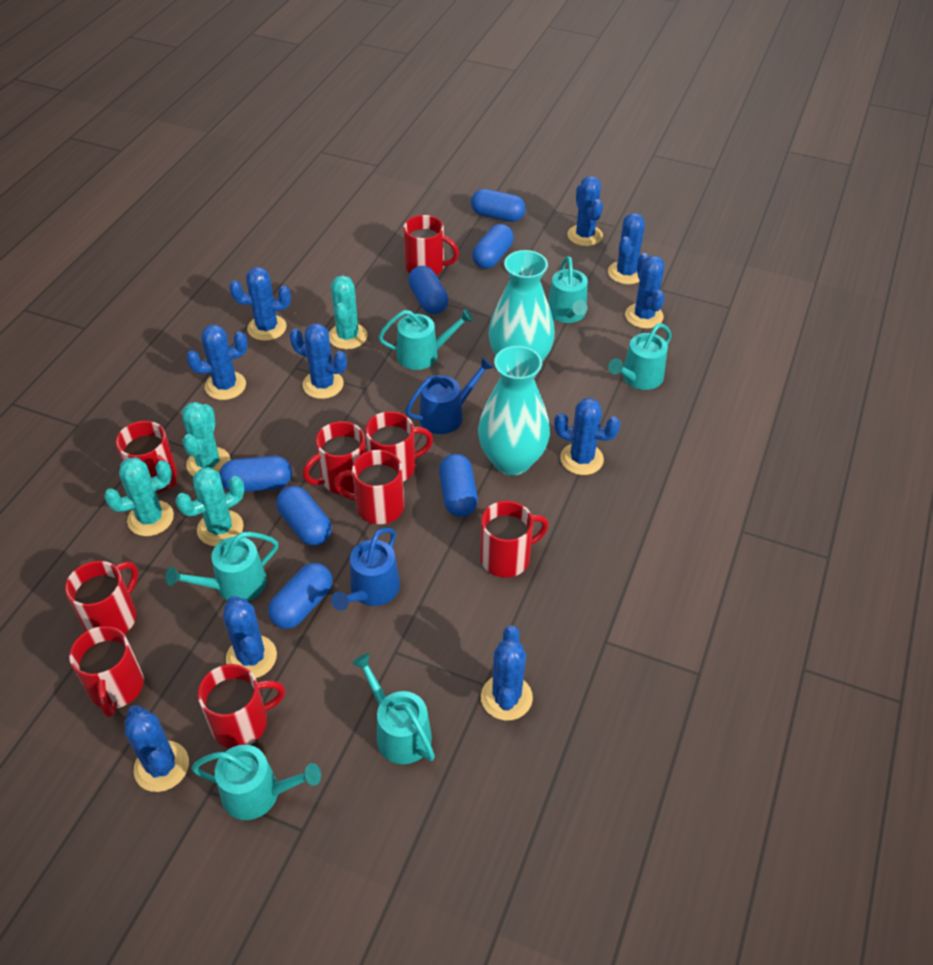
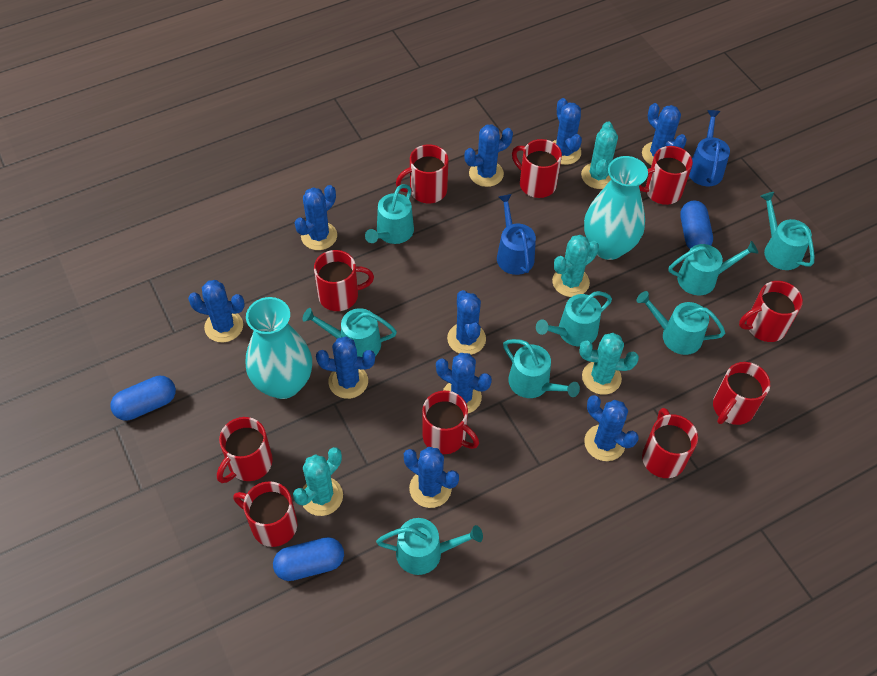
blue capsule: 7 -> 3
red mug: 9 -> 10
turquoise watering can: 6 -> 8

